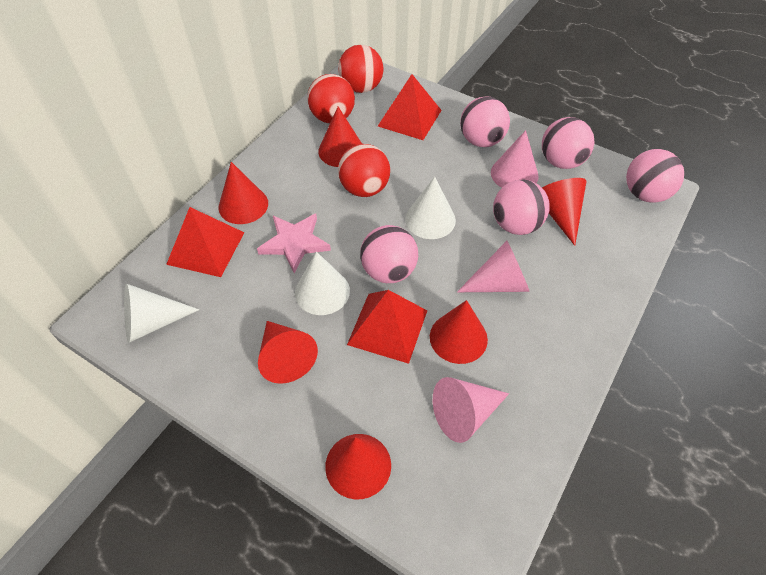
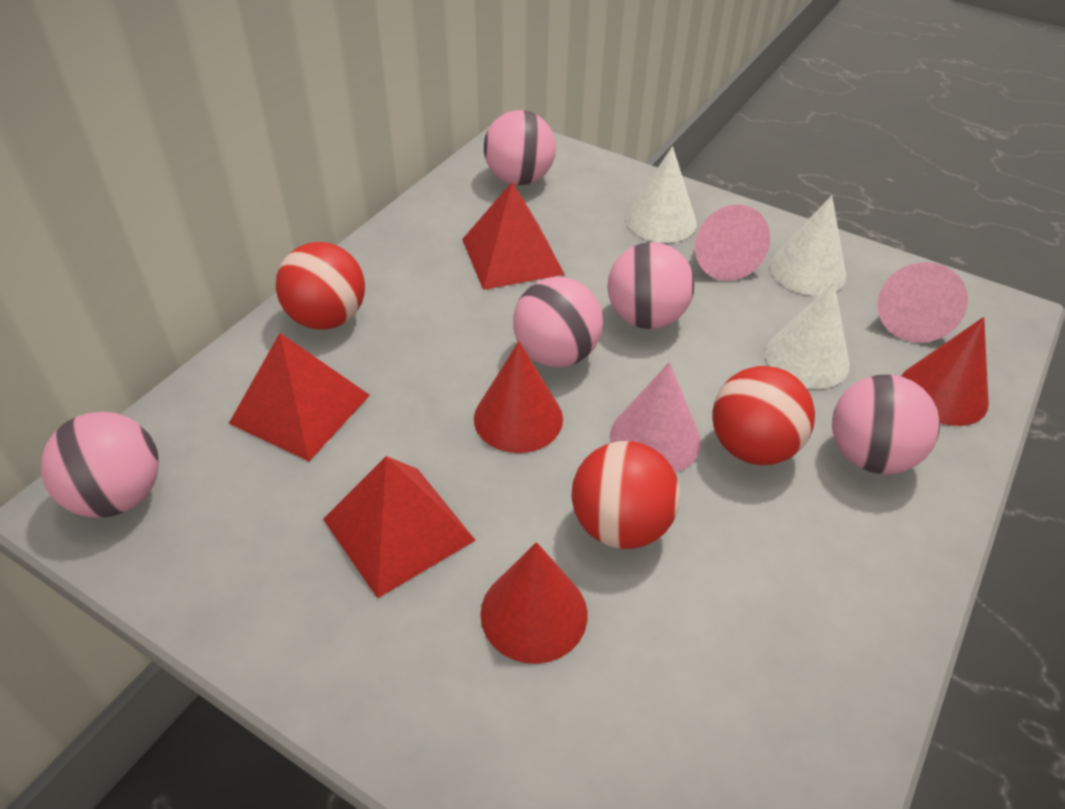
pink star: 1 -> 0
red cone: 6 -> 3

